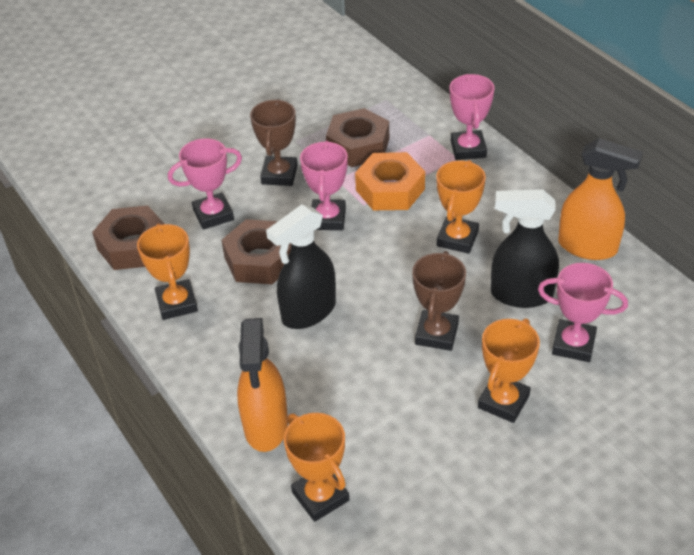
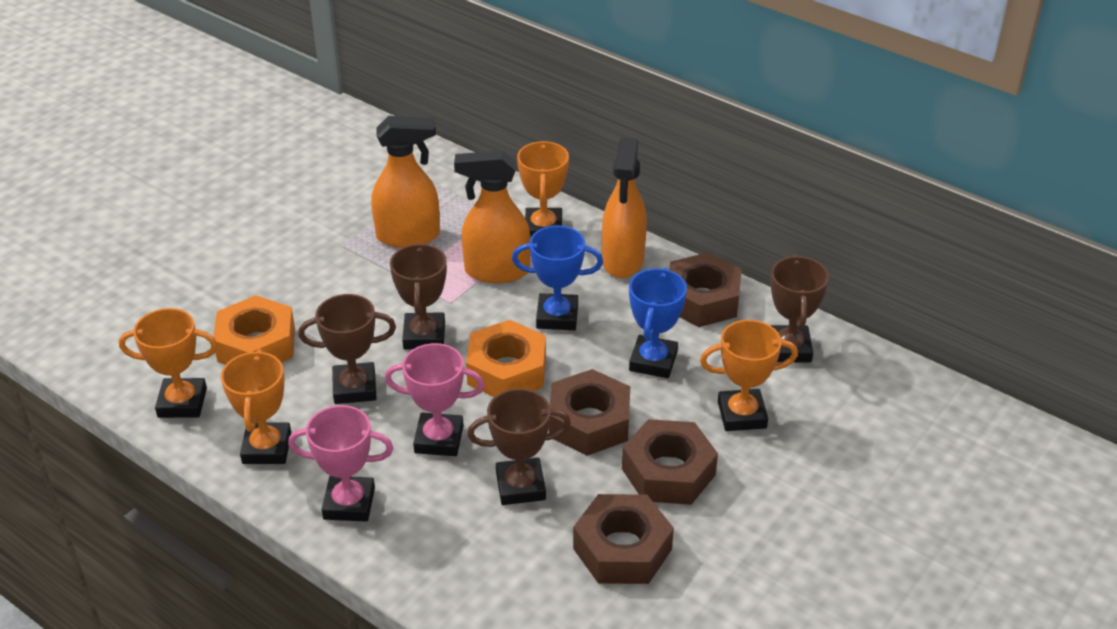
black spray bottle: 2 -> 0
blue trophy: 0 -> 2
brown nut: 3 -> 4
brown trophy: 2 -> 4
orange nut: 1 -> 2
orange spray bottle: 2 -> 3
pink trophy: 4 -> 2

